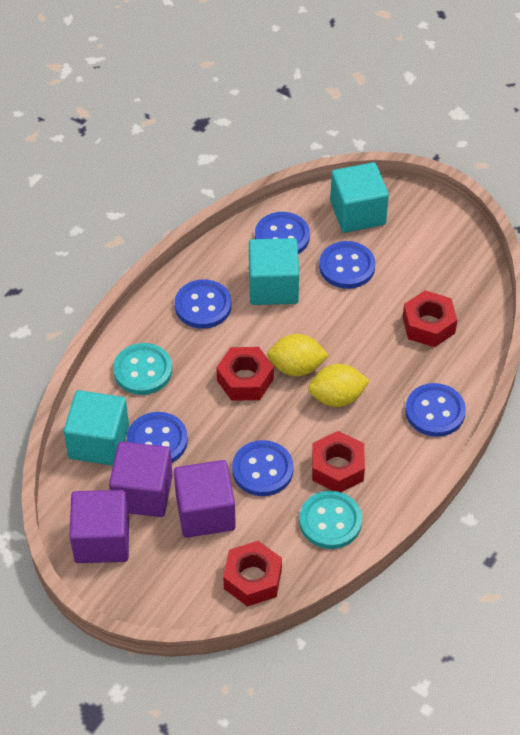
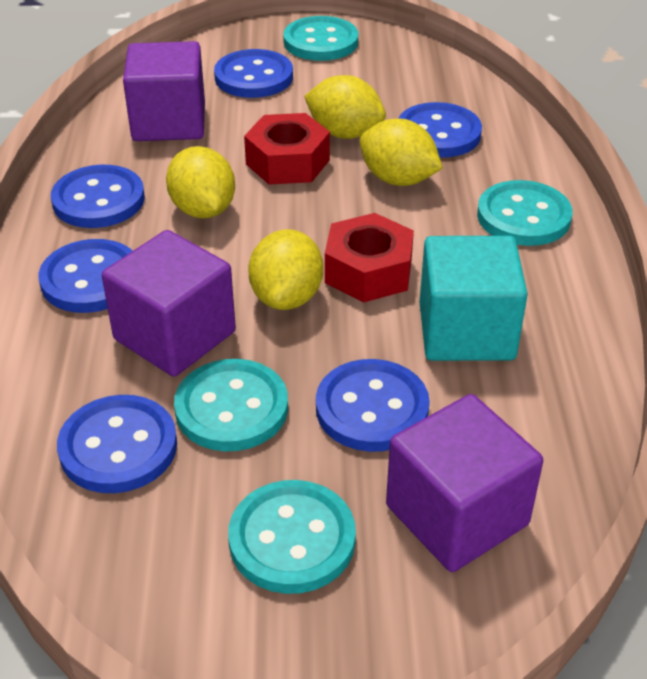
red nut: 4 -> 2
turquoise button: 2 -> 4
turquoise cube: 3 -> 1
yellow lemon: 2 -> 4

